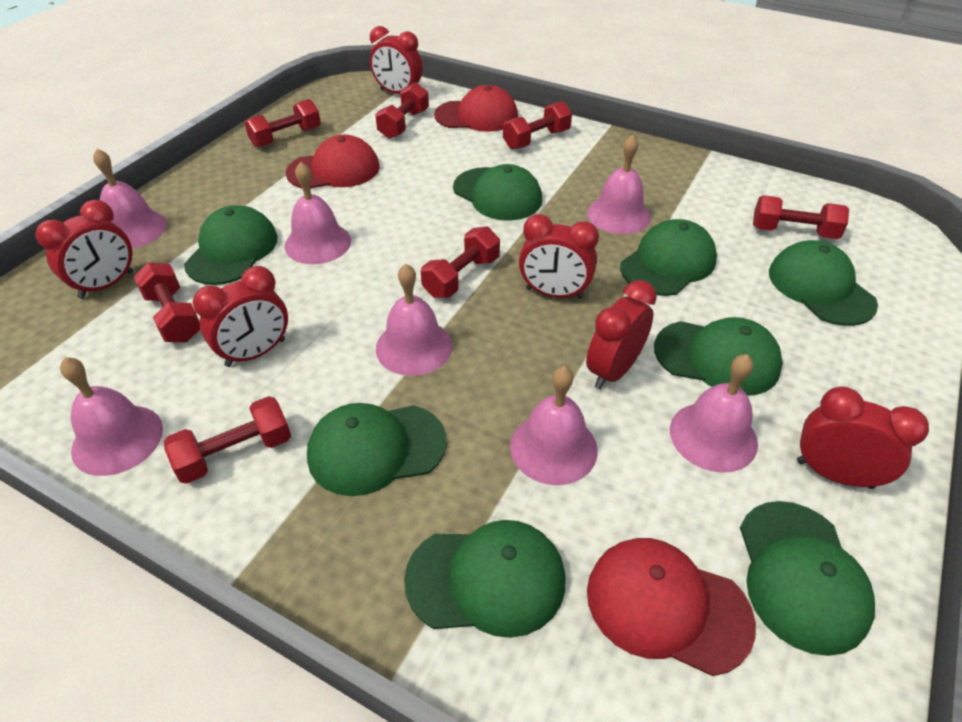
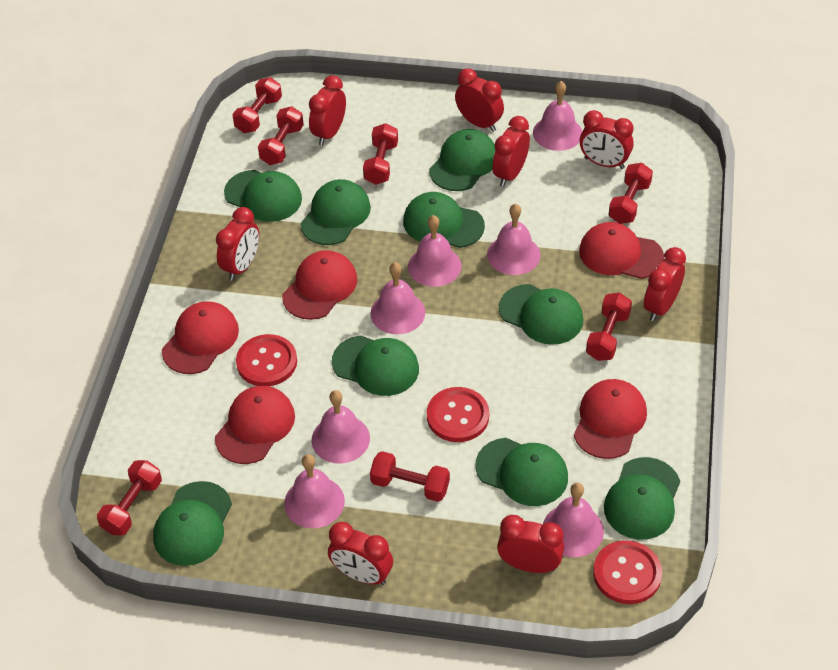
green cap: 8 -> 9
red button: 0 -> 3
red cap: 3 -> 5
red clock: 6 -> 8

